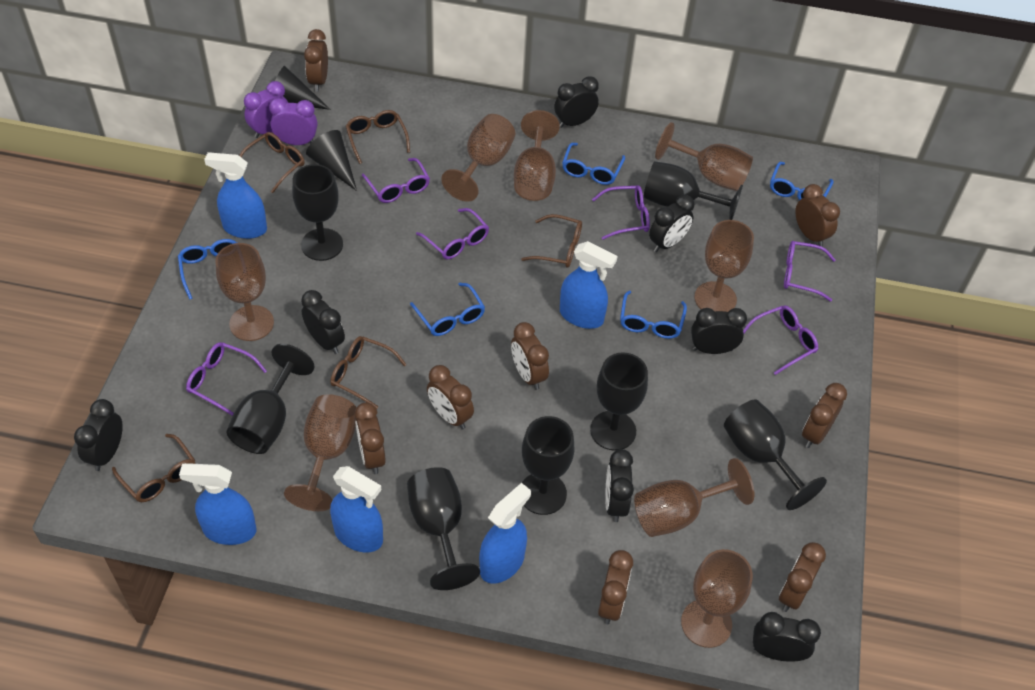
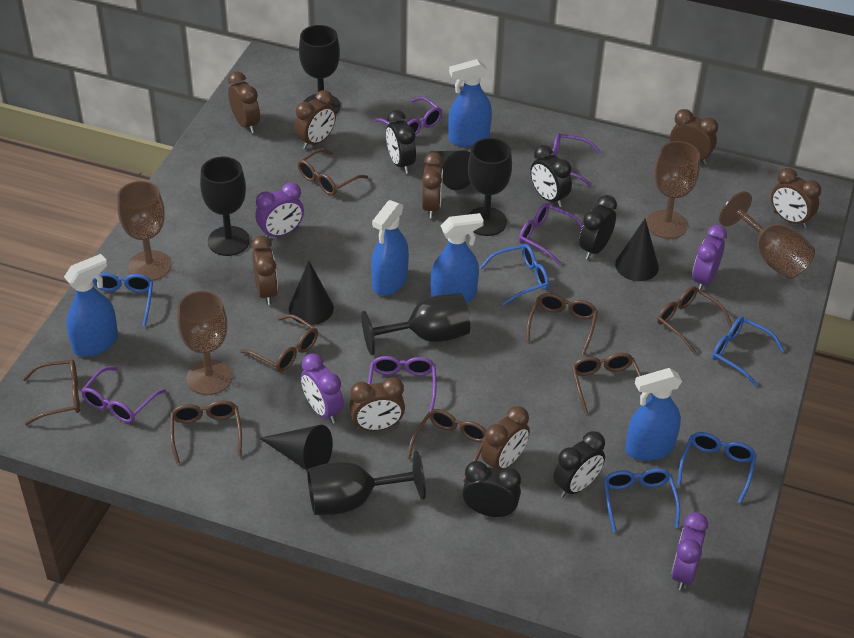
black clock: 7 -> 5
black cone: 2 -> 4
black goblet: 7 -> 5
brown glasses: 5 -> 8
brown goblet: 8 -> 4
purple clock: 2 -> 4
purple glasses: 6 -> 5

